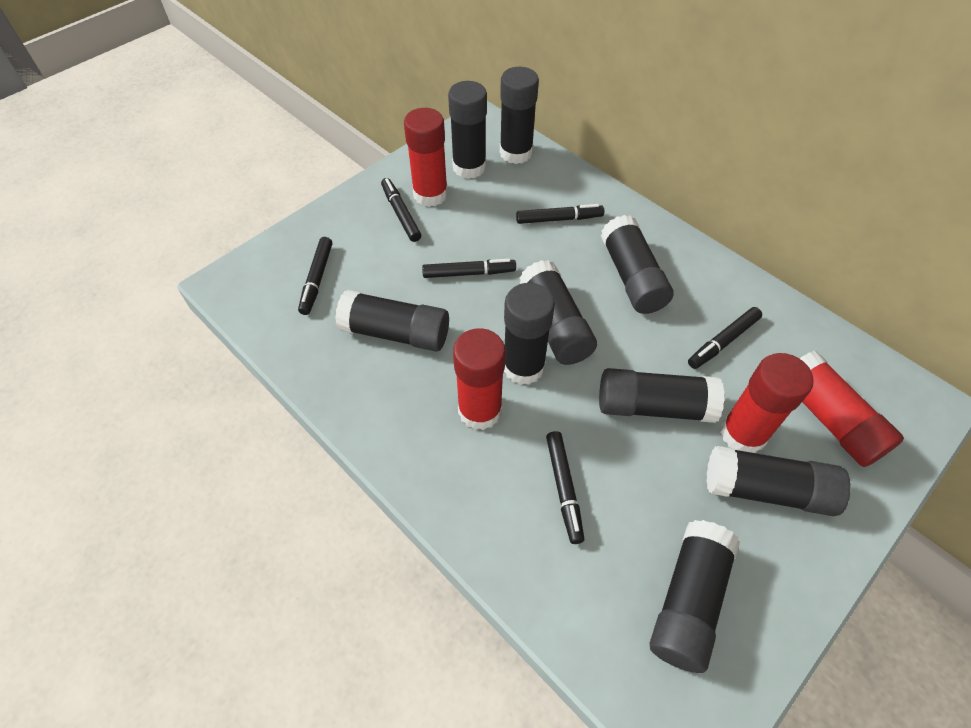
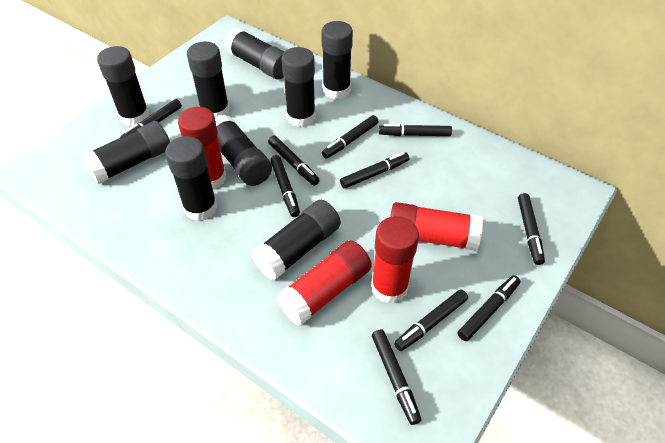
black marker: 6 -> 10

